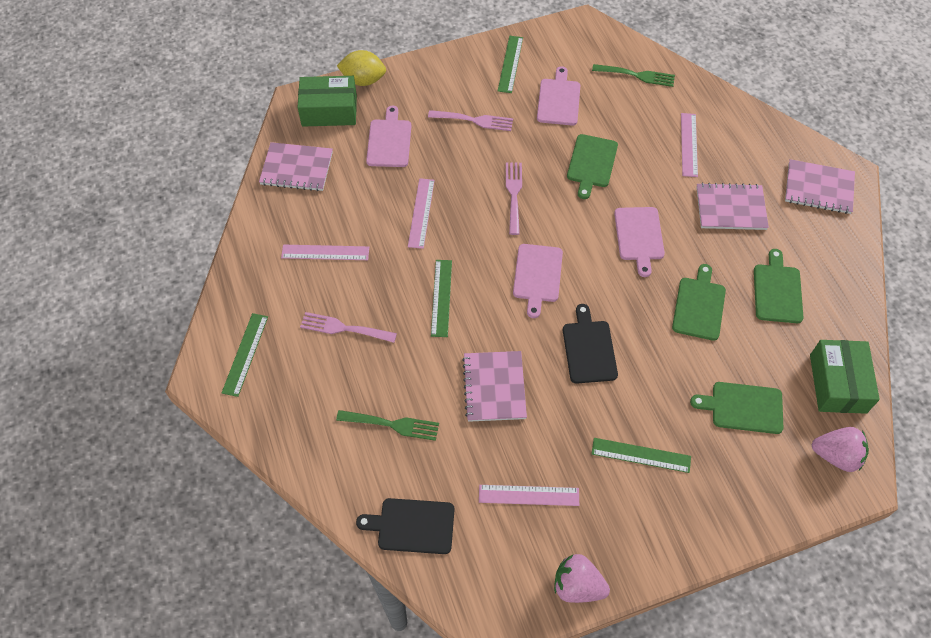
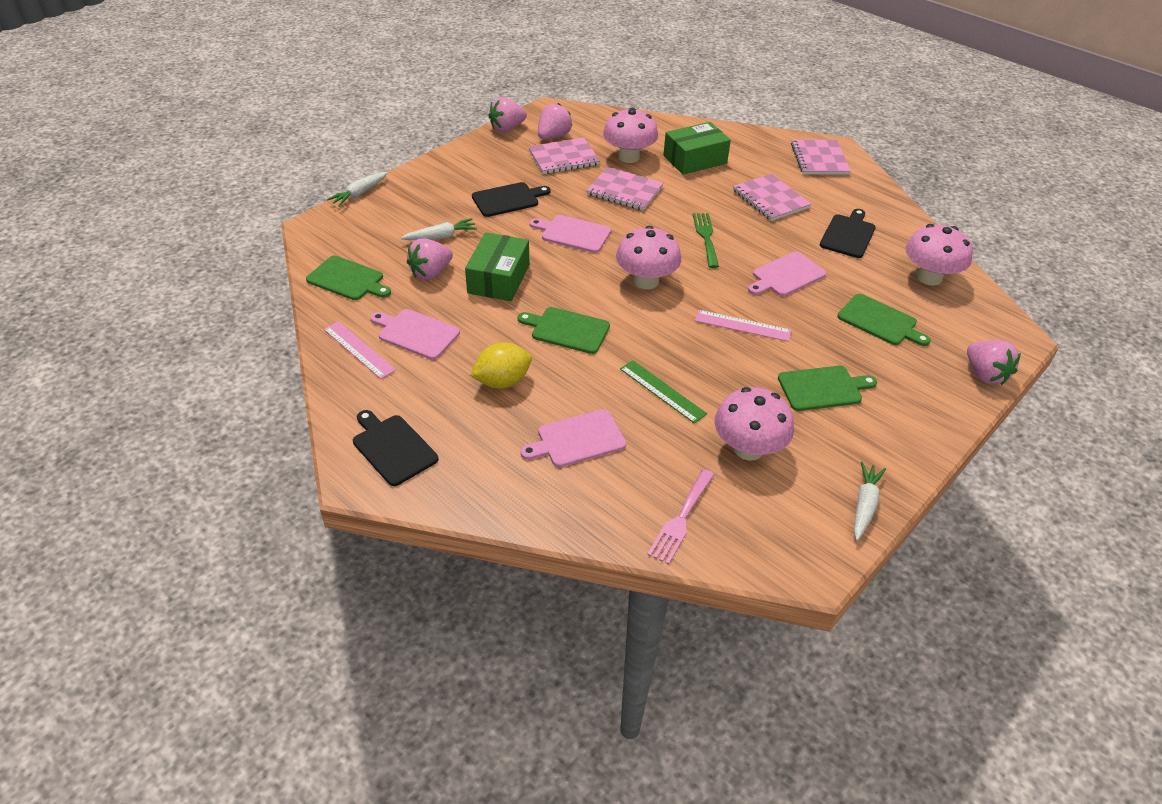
black cutting board: 2 -> 3
green fork: 2 -> 1
green ruler: 4 -> 1
pink fork: 3 -> 1
pink mushroom: 0 -> 4
pink ruler: 4 -> 2
pink strawberry: 2 -> 4
white carrot: 0 -> 3

